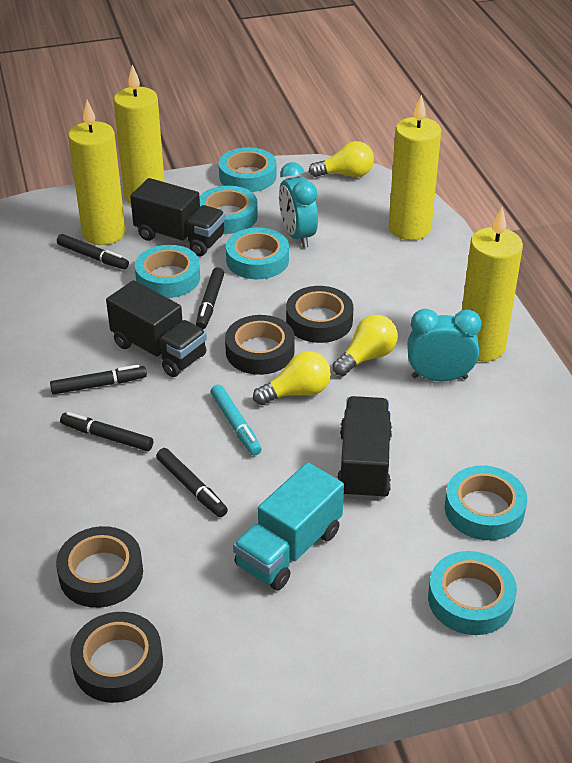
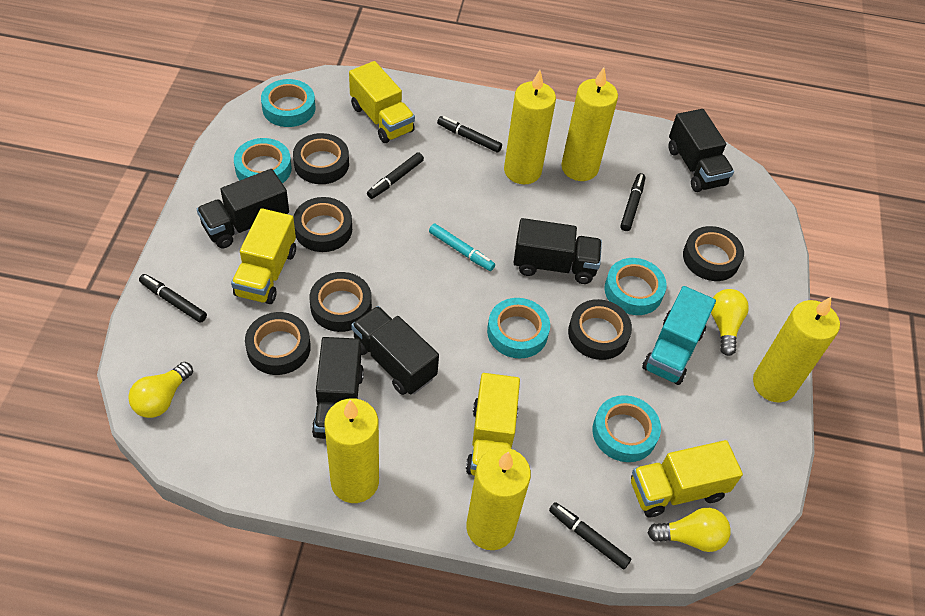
black tape: 4 -> 6
black truck: 3 -> 5
turquoise clock: 2 -> 0
turquoise tape: 6 -> 5
yellow candle: 4 -> 5
yellow truck: 0 -> 4

